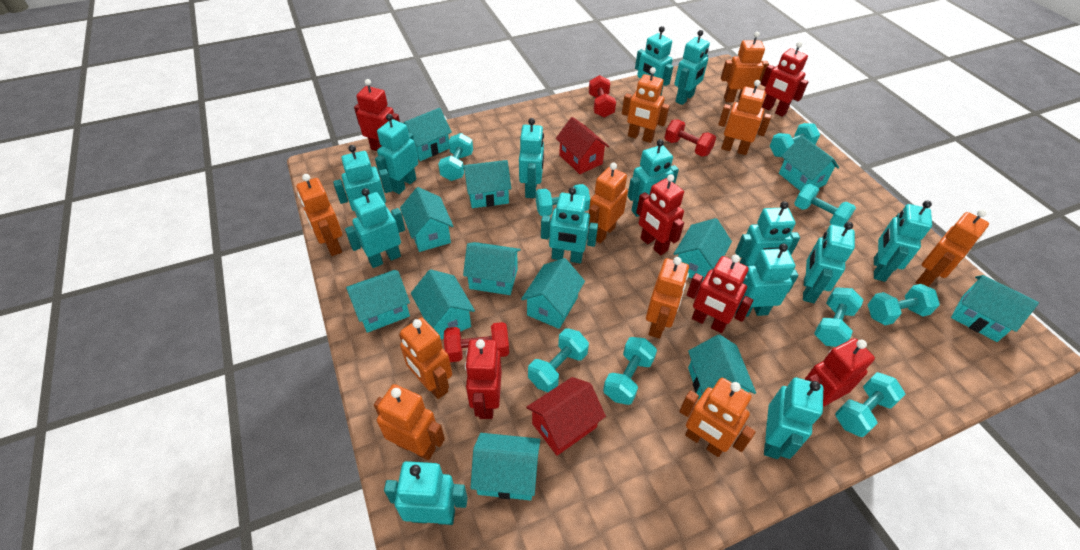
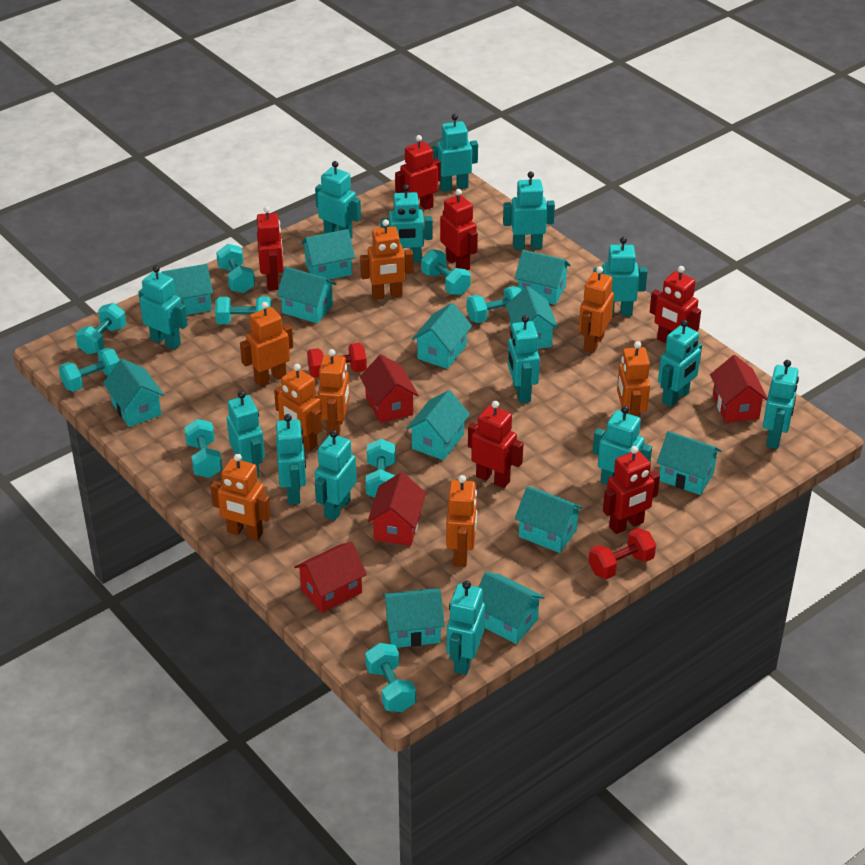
orange robot: 10 -> 8
red dumbbell: 3 -> 2
red house: 2 -> 4

